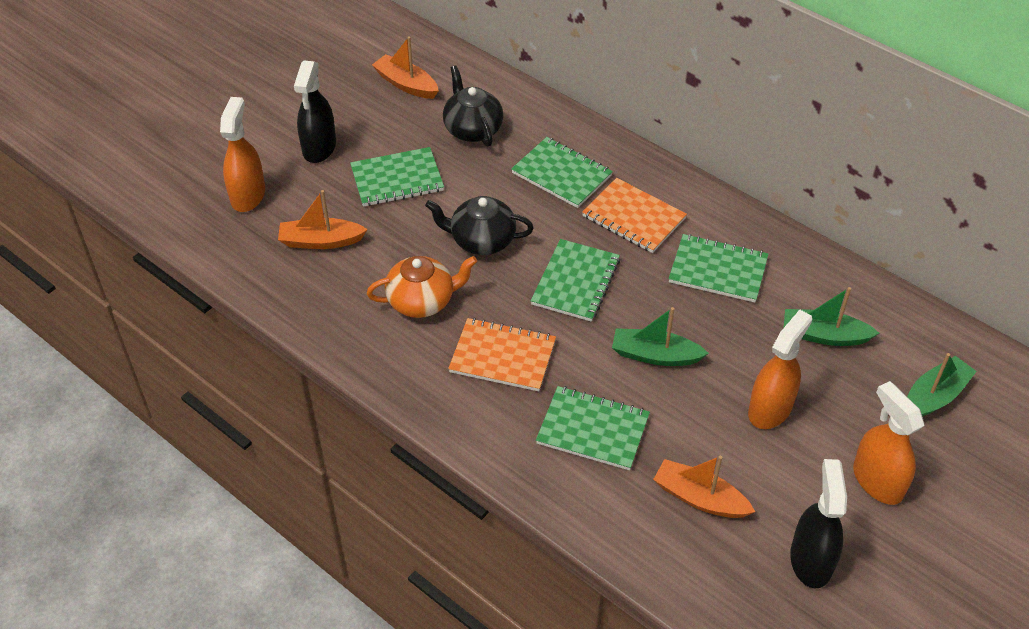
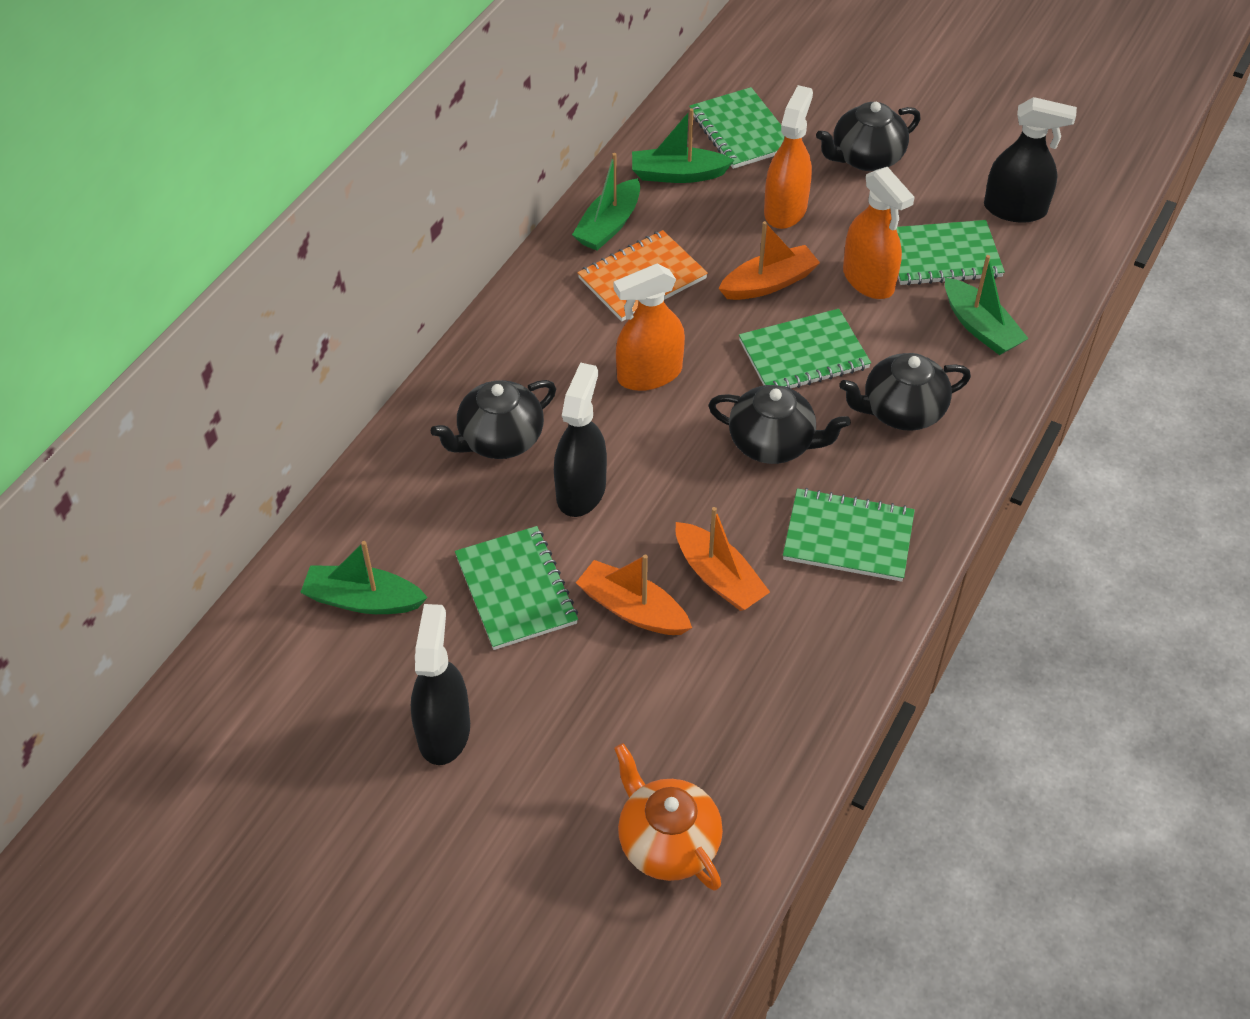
black spray bottle: 2 -> 3
black teapot: 2 -> 4
green boat: 3 -> 4
orange notebook: 2 -> 1

